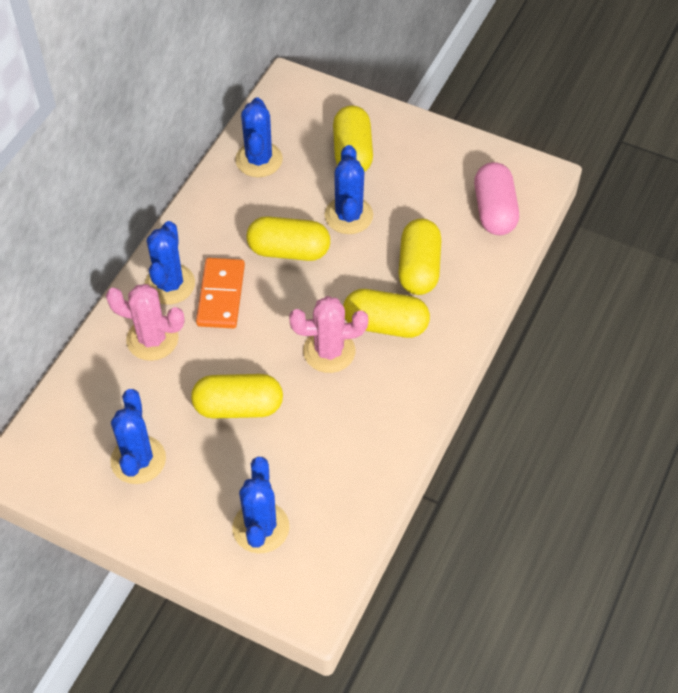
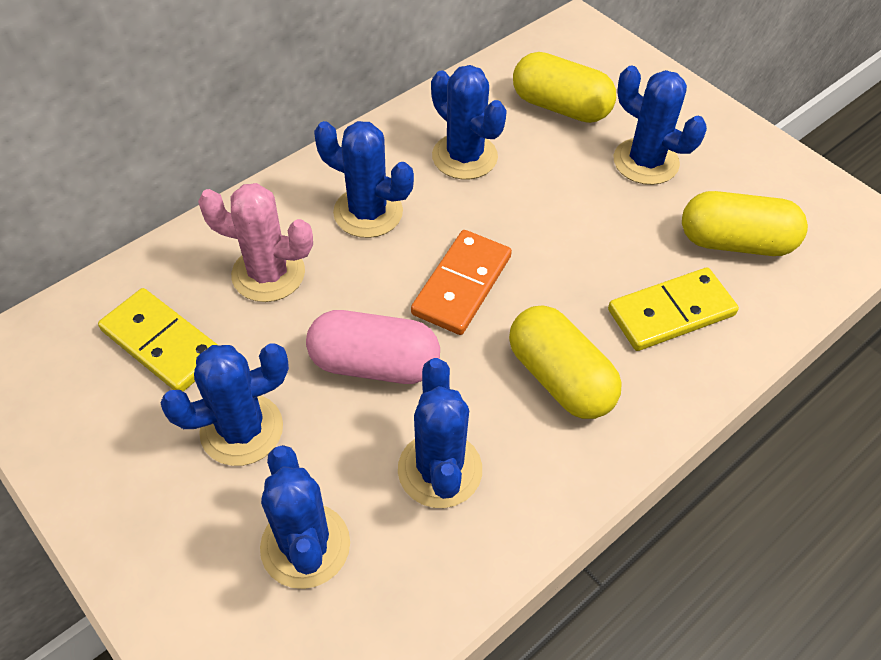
blue cactus: 5 -> 6
pink cactus: 2 -> 1
yellow capsule: 5 -> 3
yellow domino: 0 -> 2

